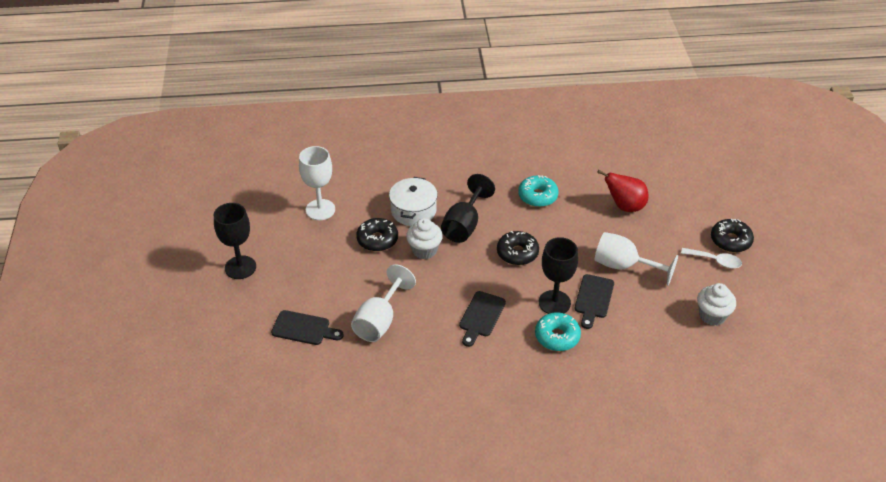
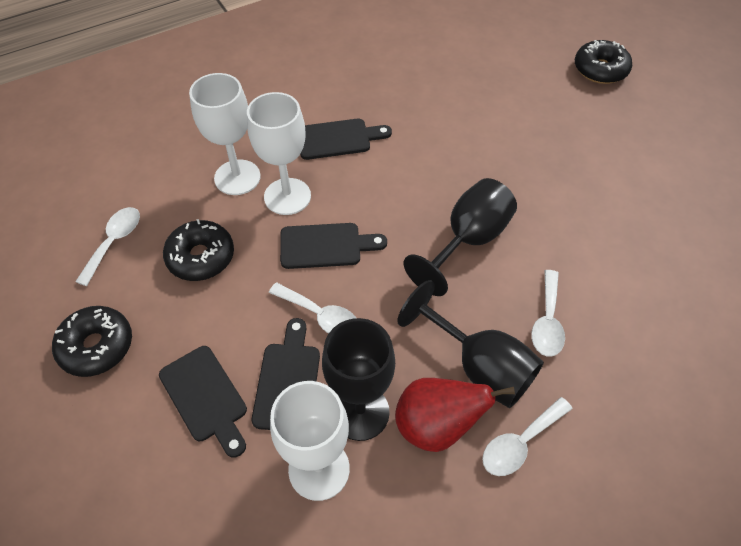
black cutting board: 3 -> 4
turquoise donut: 2 -> 0
white cupcake: 2 -> 0
white pot: 1 -> 0
white spoon: 1 -> 4

